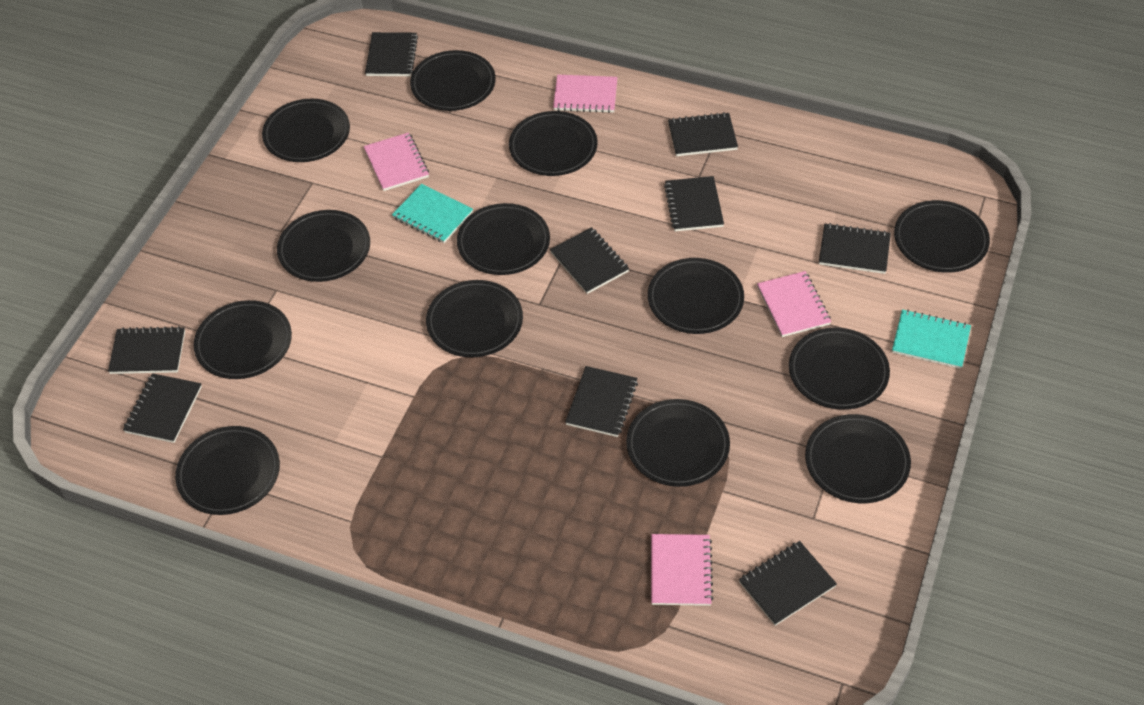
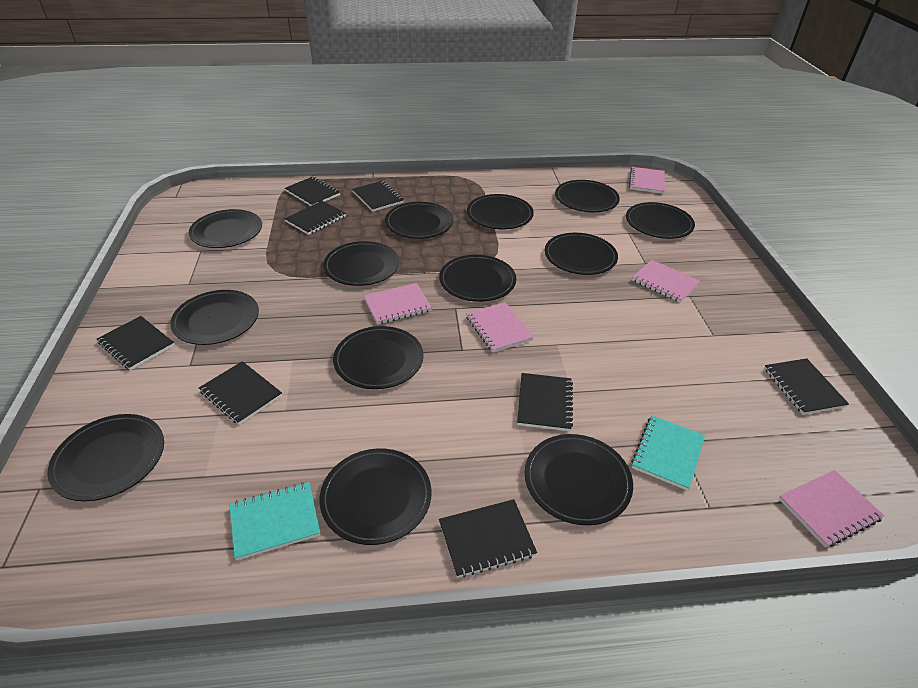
black notebook: 9 -> 8
pink notebook: 4 -> 5

